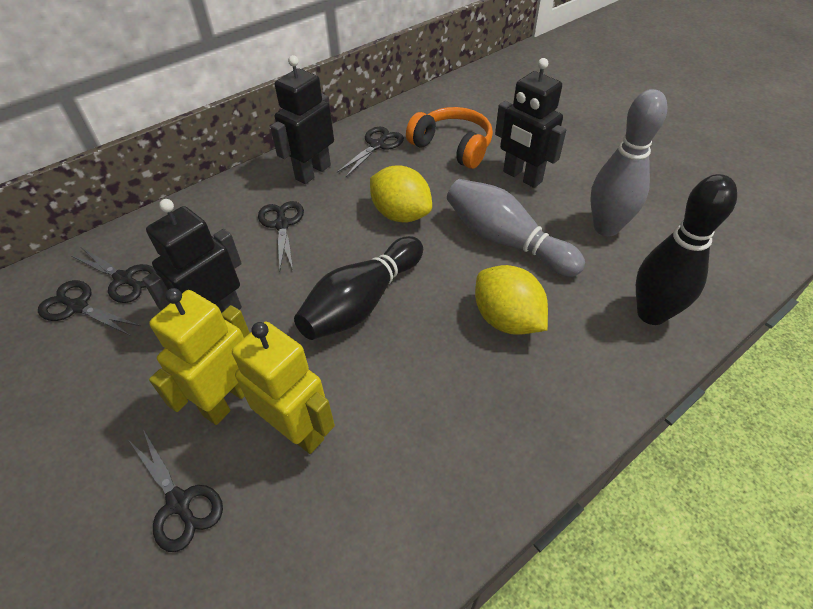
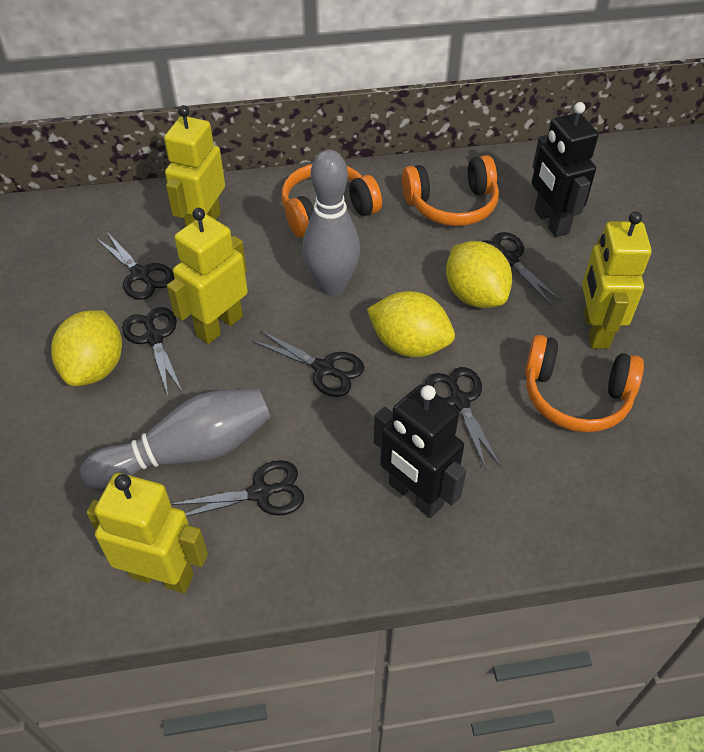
black bowling pin: 2 -> 0
black robot: 3 -> 2
black scissors: 5 -> 6
orange headphones: 1 -> 3
yellow lemon: 2 -> 3
yellow robot: 2 -> 4

